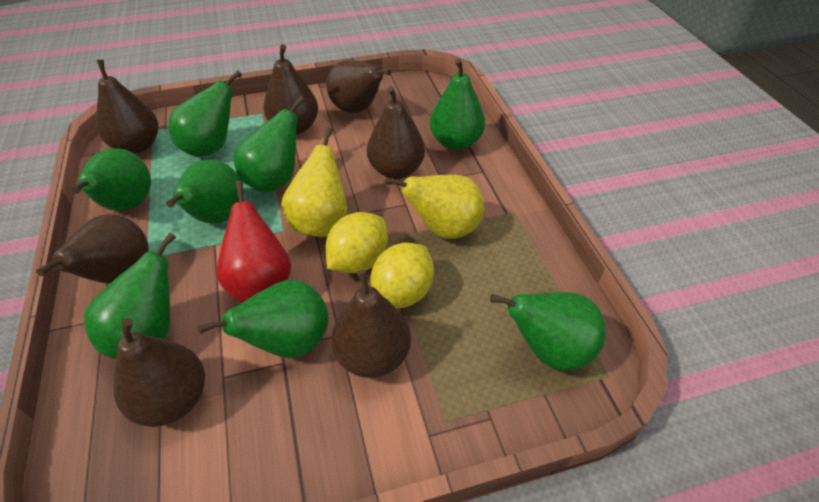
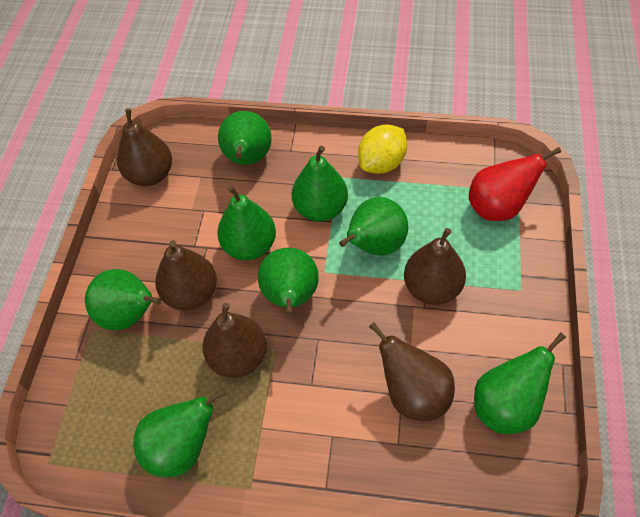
brown pear: 7 -> 5
yellow lemon: 2 -> 1
yellow pear: 2 -> 0

